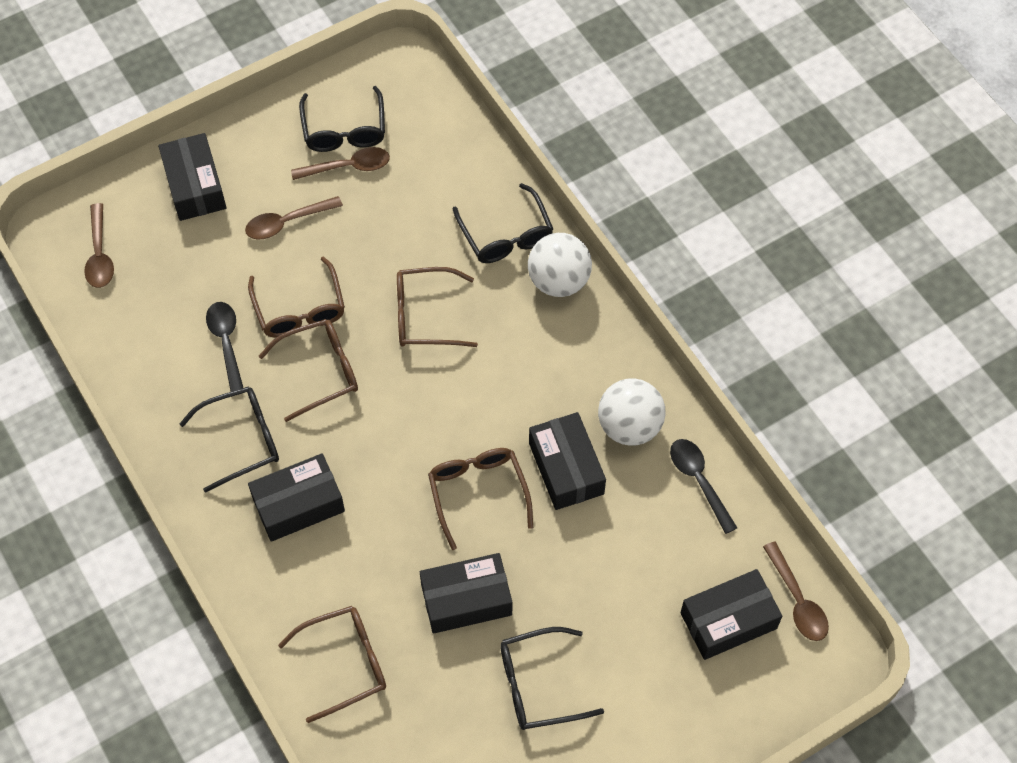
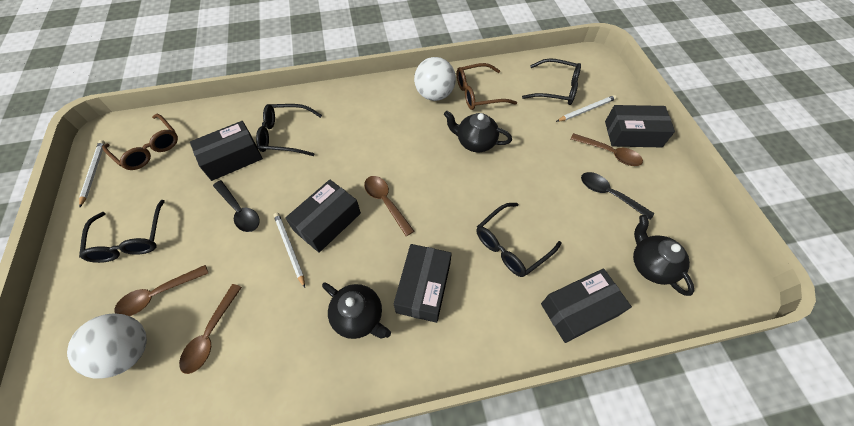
black teapot: 0 -> 3
brown glasses: 5 -> 2
white pencil: 0 -> 3

